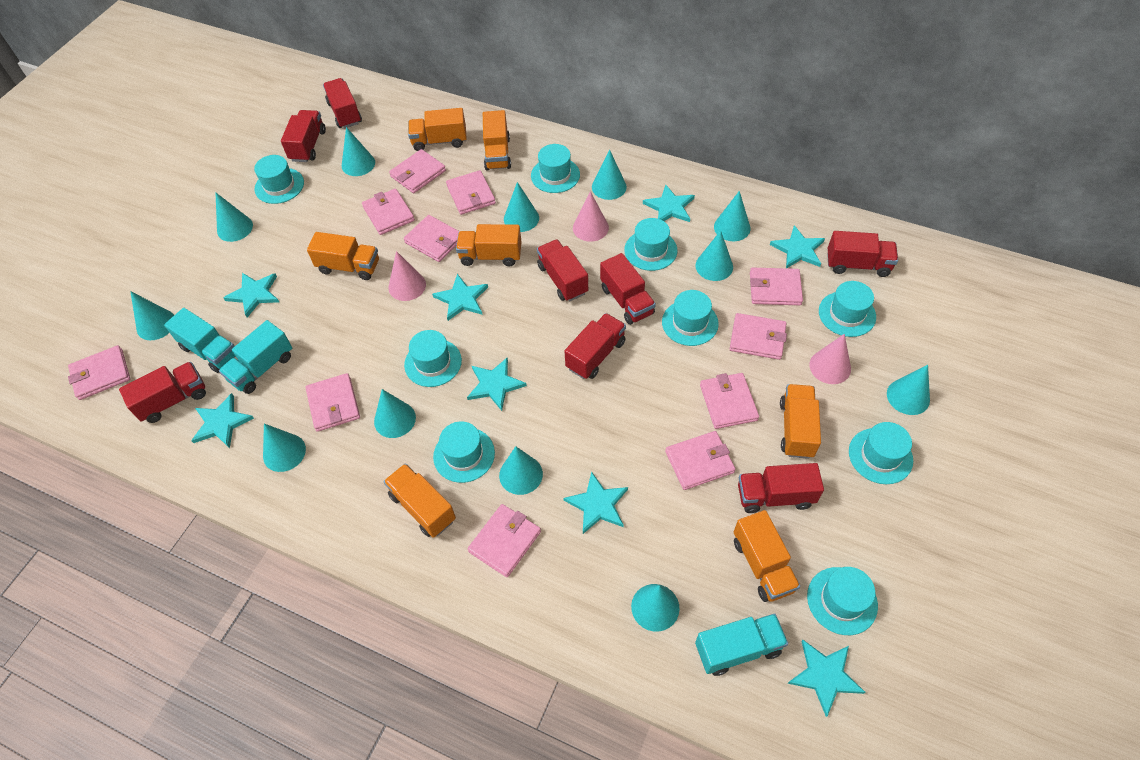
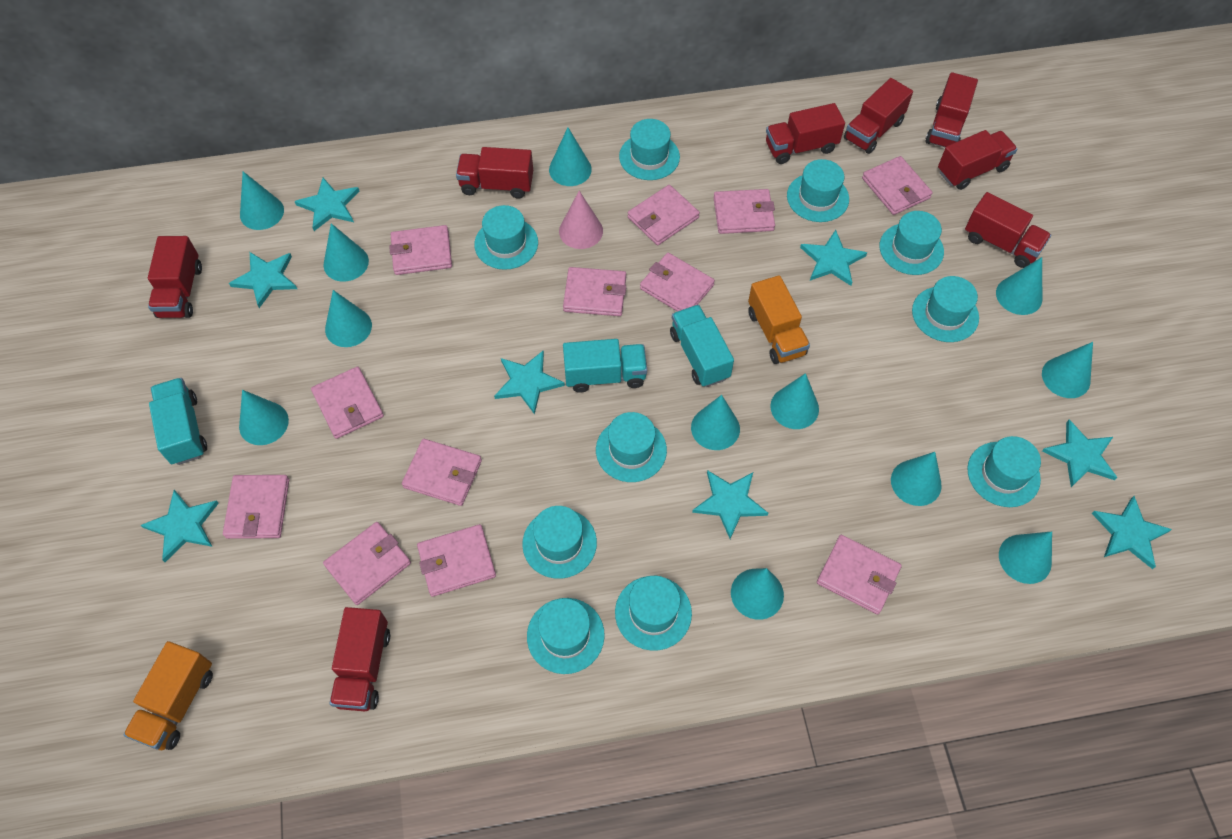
orange truck: 7 -> 2
pink cone: 3 -> 1
pink wallet: 11 -> 12
turquoise hat: 9 -> 10

